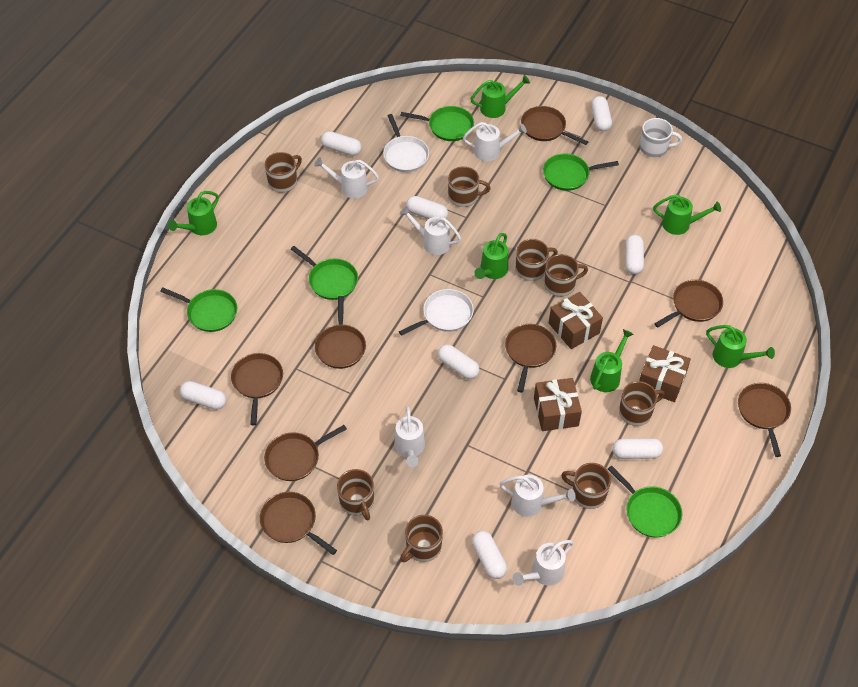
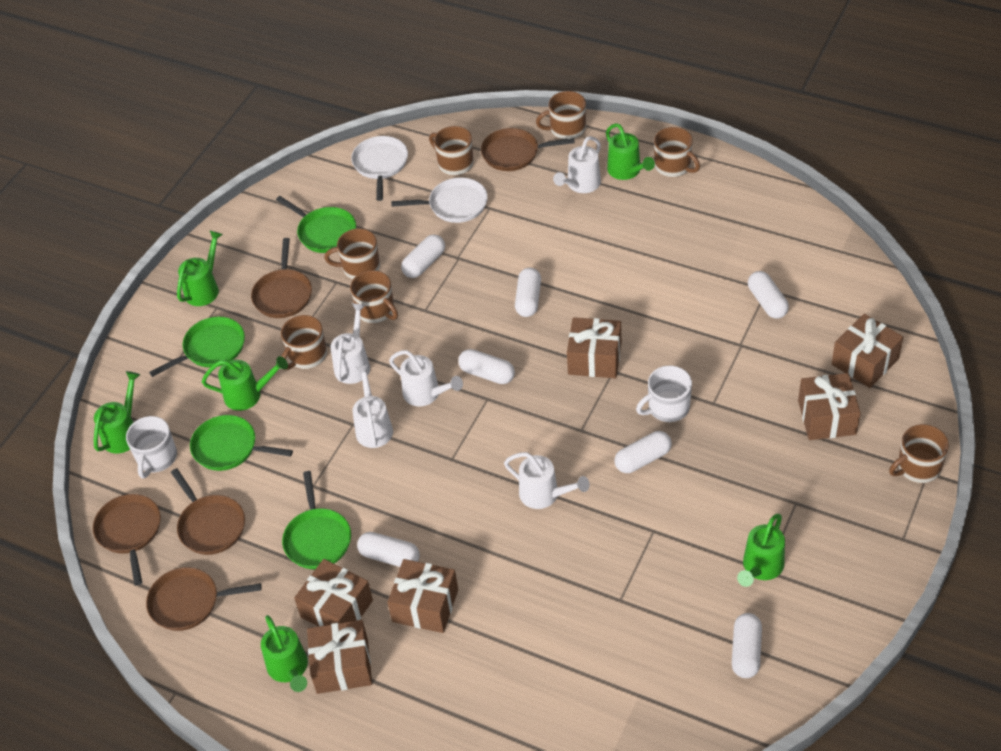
brown gift: 3 -> 6
brown mug: 8 -> 7
brown pan: 8 -> 5
green pan: 5 -> 4
white capsule: 8 -> 7
white mug: 1 -> 2
white watering can: 6 -> 5

